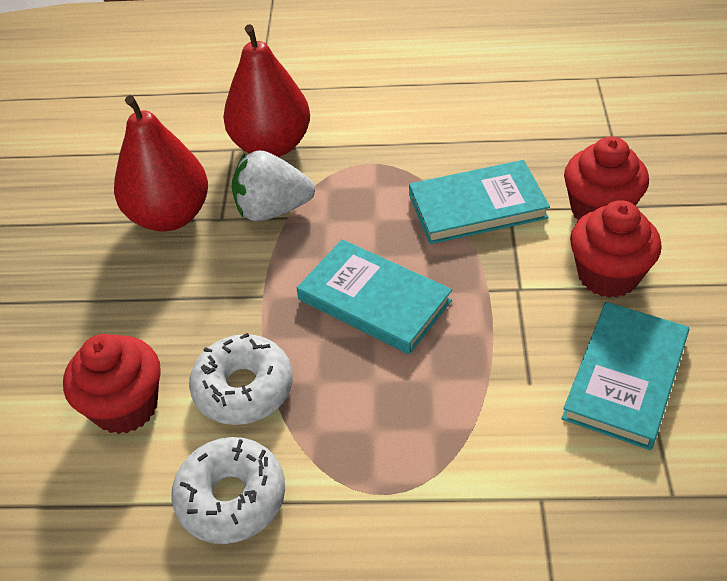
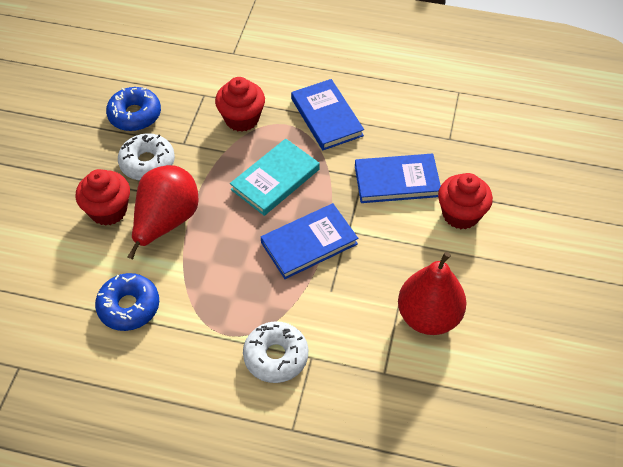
blue book: 0 -> 3
blue donut: 0 -> 2
turquoise book: 3 -> 1
white strawberry: 1 -> 0

